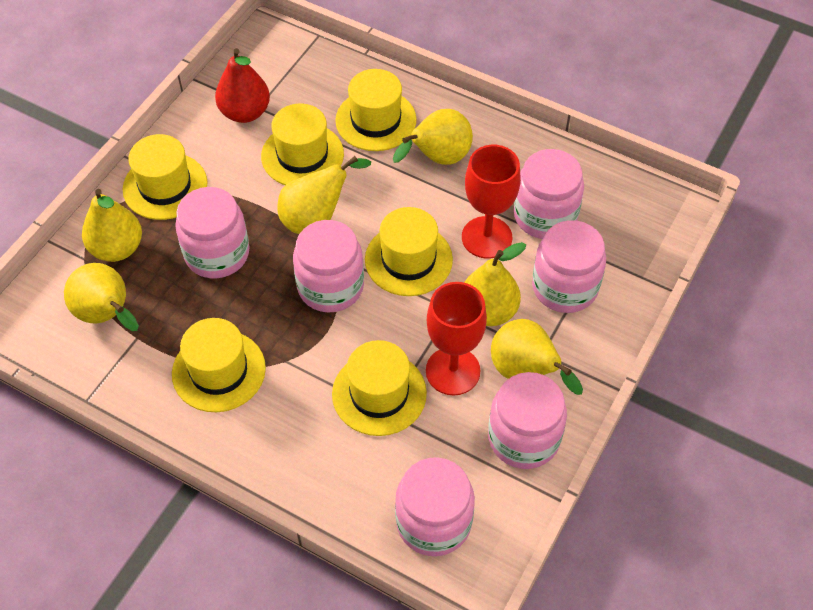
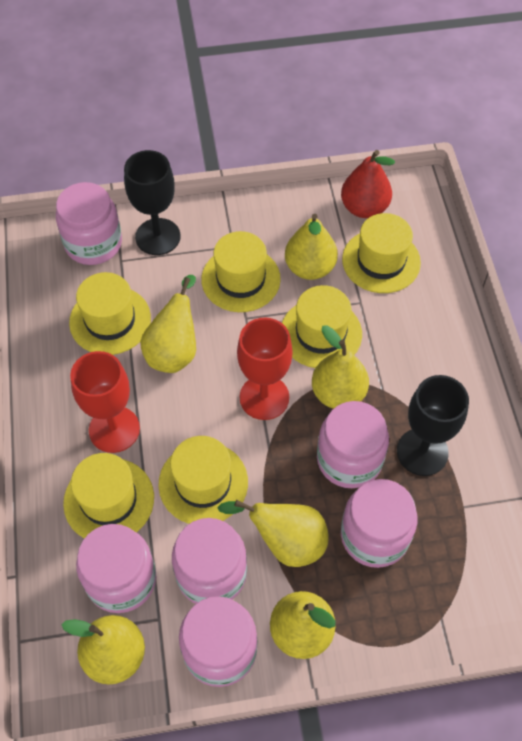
black goblet: 0 -> 2

